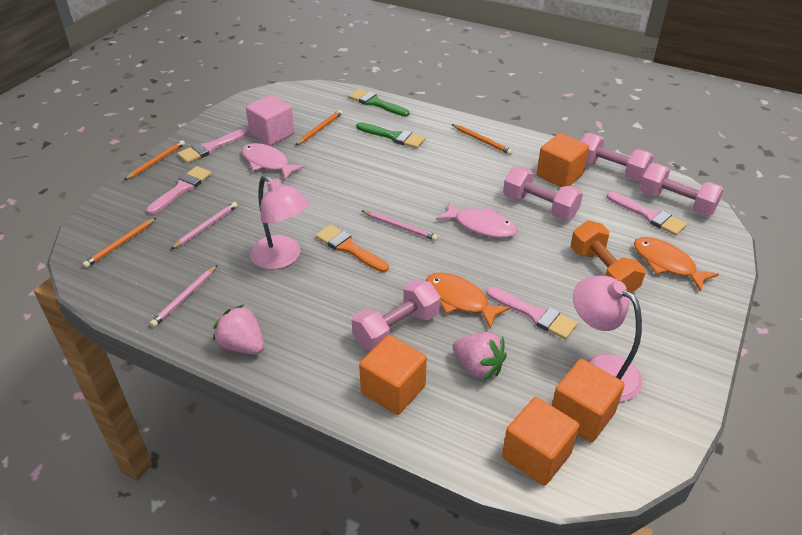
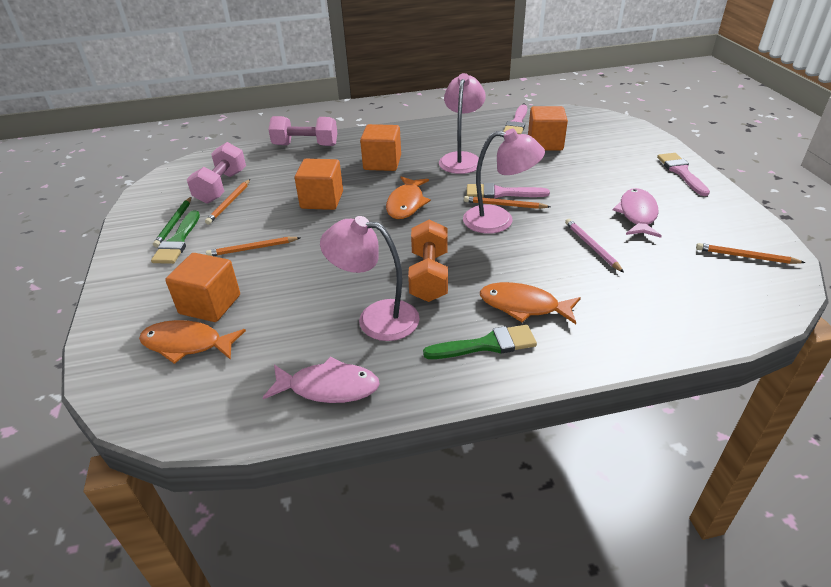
green pencil: 0 -> 1
orange brush: 1 -> 0
orange fish: 2 -> 3
pink brush: 4 -> 3
pink cube: 1 -> 0
pink dumbbell: 4 -> 2
pink lamp: 2 -> 3
pink pencil: 3 -> 1
pink strawberry: 2 -> 0

